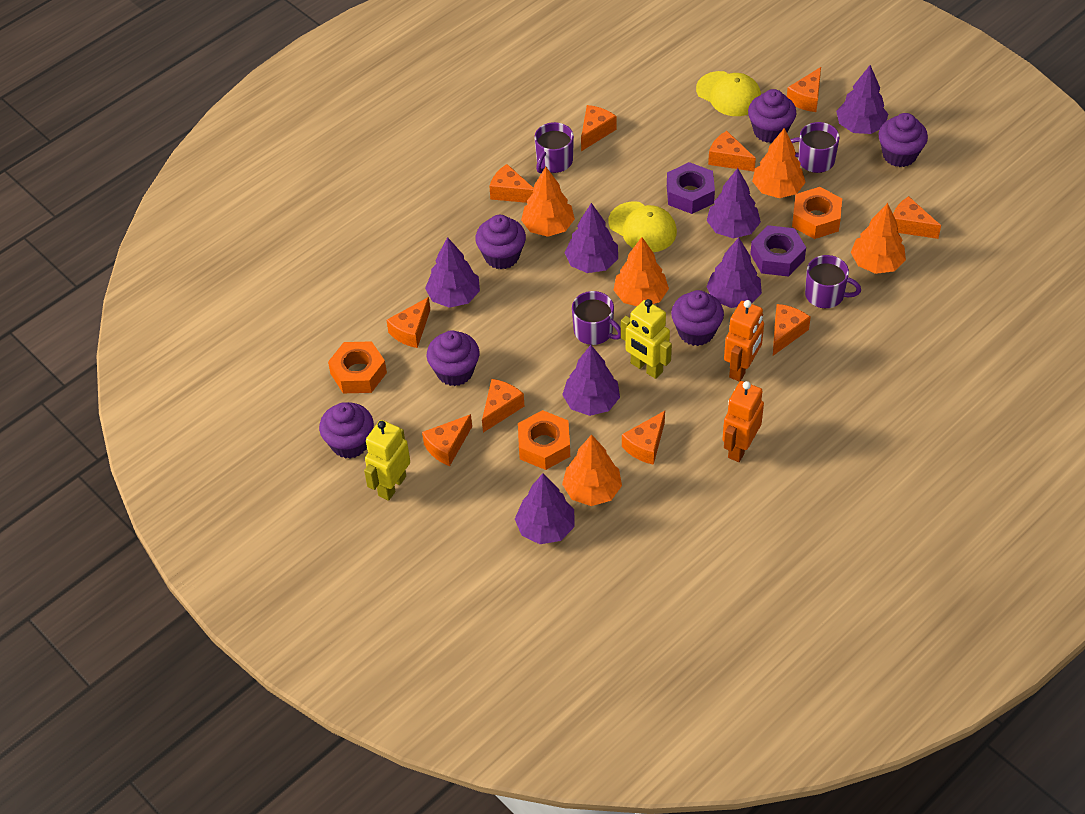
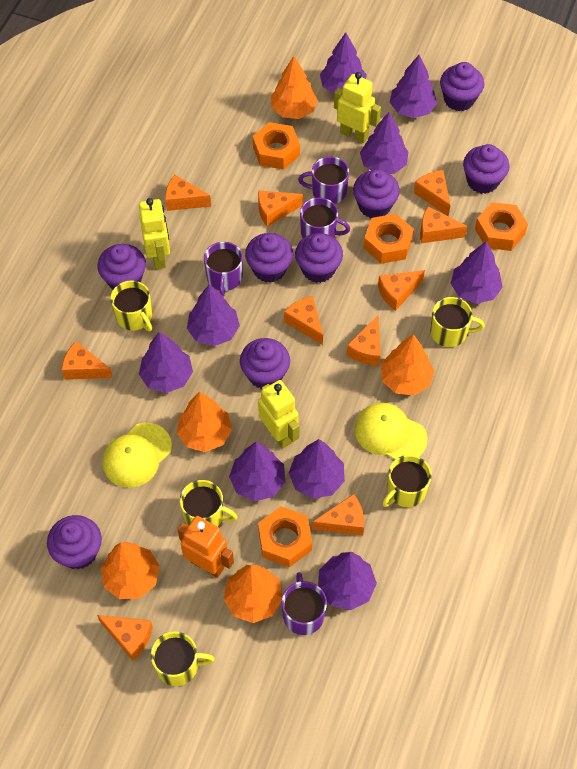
orange nut: 3 -> 4
orange robot: 2 -> 1
purple cupcake: 6 -> 8
purple nut: 2 -> 0
purple tree: 7 -> 9
yellow mug: 0 -> 5
yellow robot: 2 -> 3

